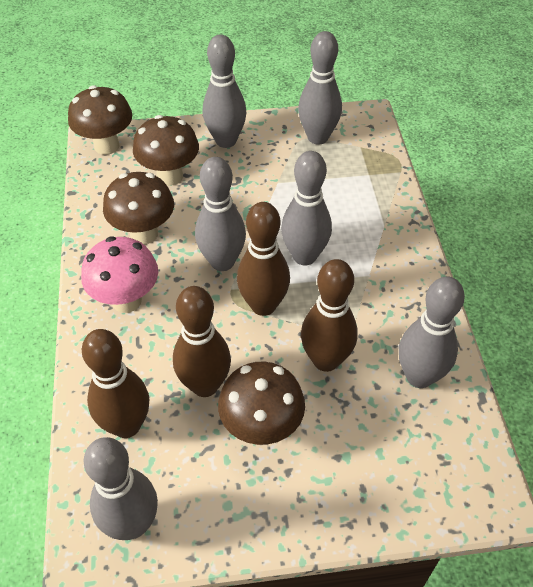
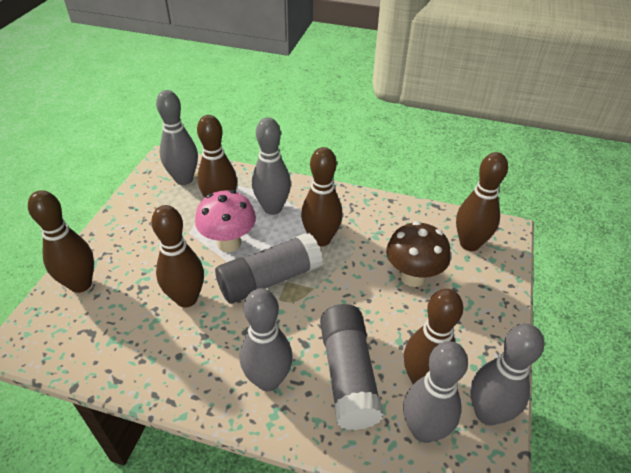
brown bowling pin: 4 -> 6
brown mushroom: 4 -> 1
grey bowling pin: 6 -> 5
grey glue stick: 0 -> 2

